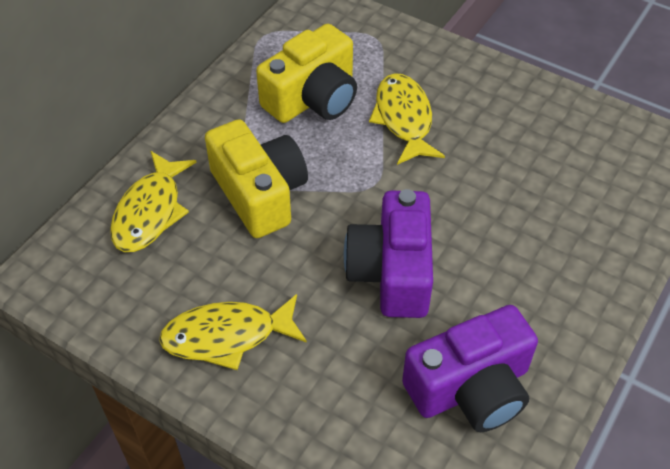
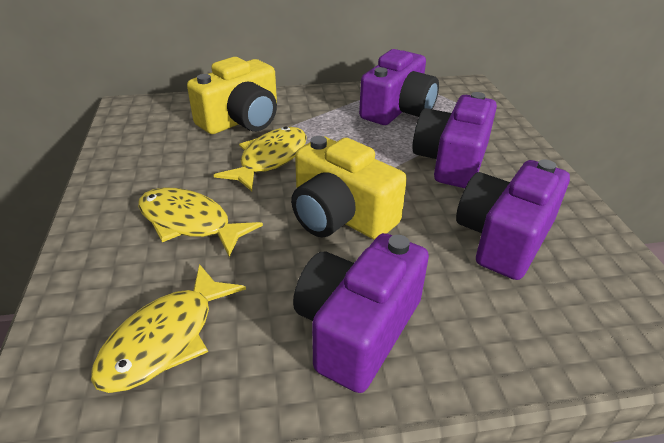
purple camera: 2 -> 4

